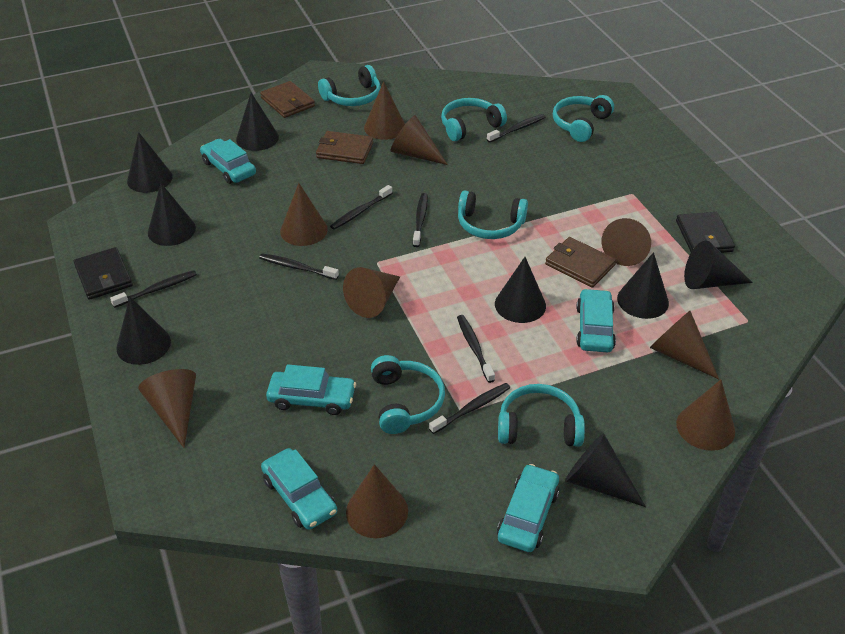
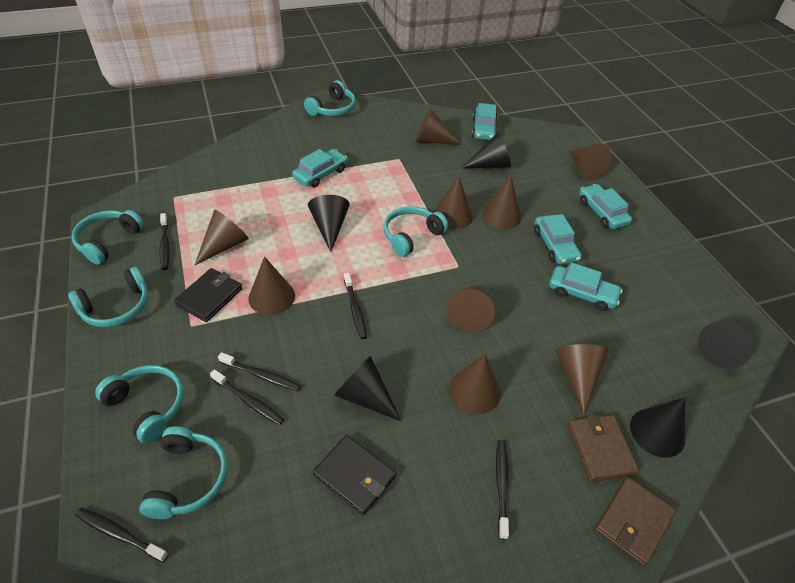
black cone: 8 -> 5
black toothbrush: 7 -> 6
brown wallet: 3 -> 2

